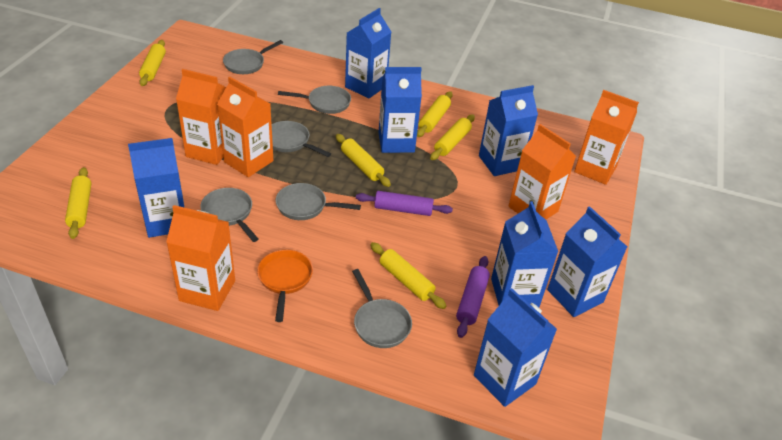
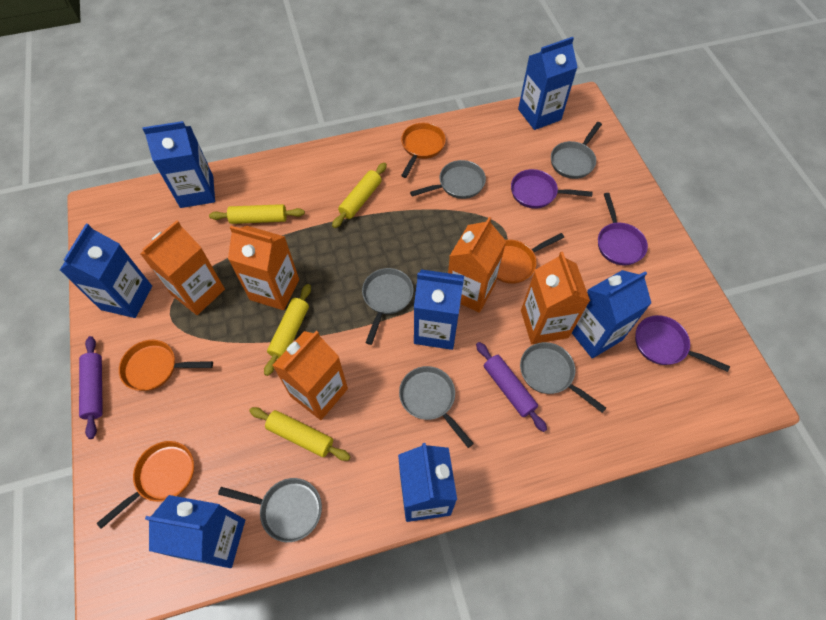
orange pan: 1 -> 4
purple pan: 0 -> 3
yellow rolling pin: 6 -> 4

